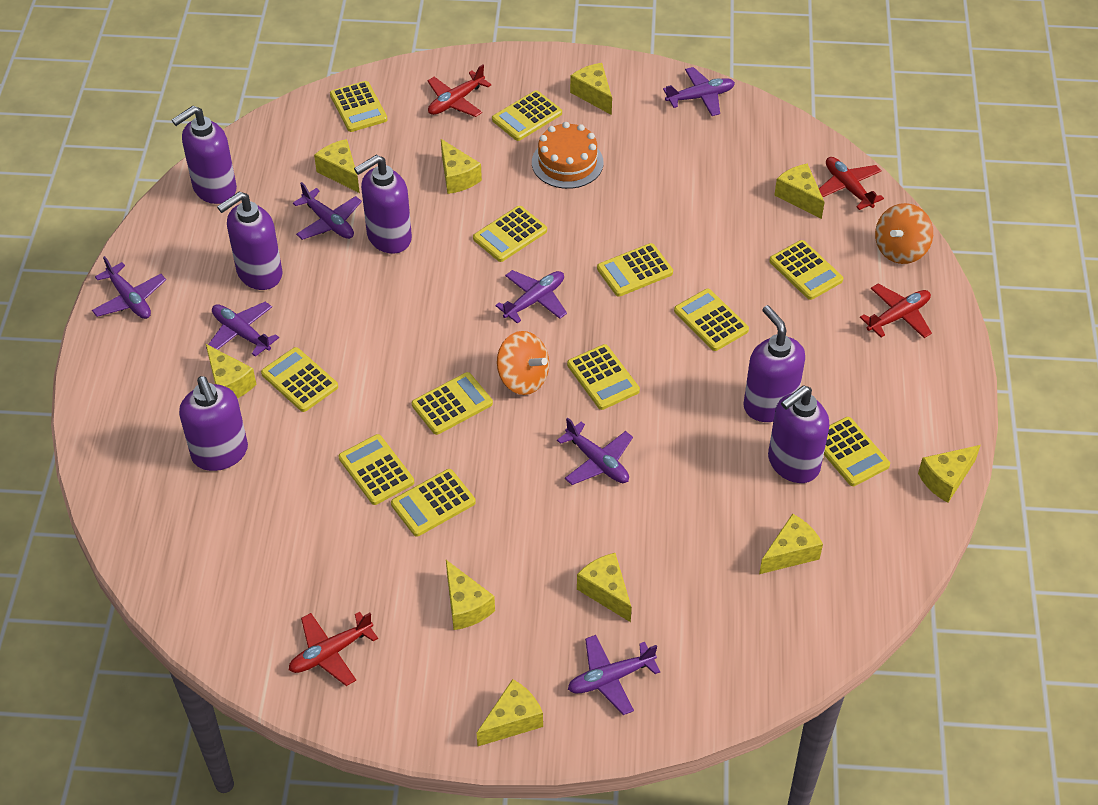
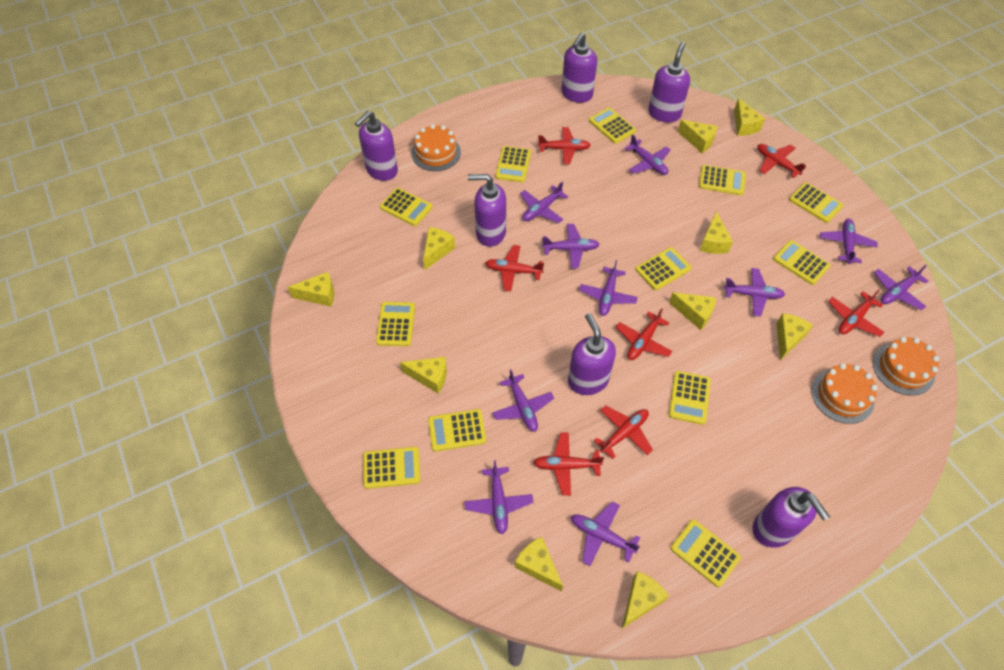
orange cake: 1 -> 3
orange spinning top: 2 -> 0
purple plane: 7 -> 10
red plane: 4 -> 7

